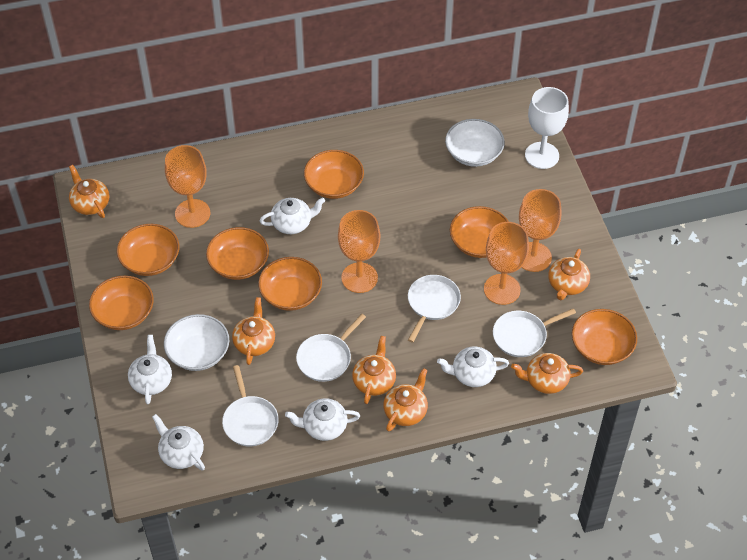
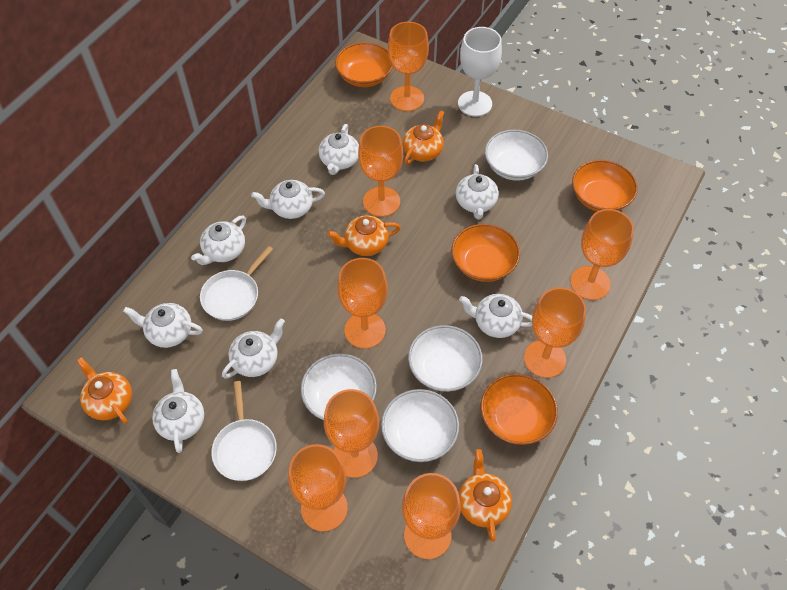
orange bowl: 7 -> 4
orange goblet: 4 -> 8
orange teapot: 6 -> 4
white bowl: 2 -> 4
white pan: 4 -> 2
white teapot: 5 -> 8

